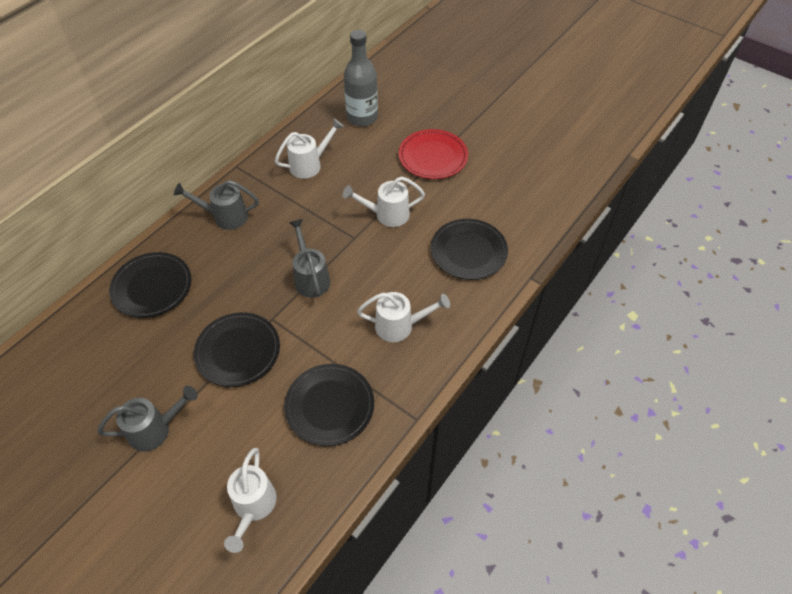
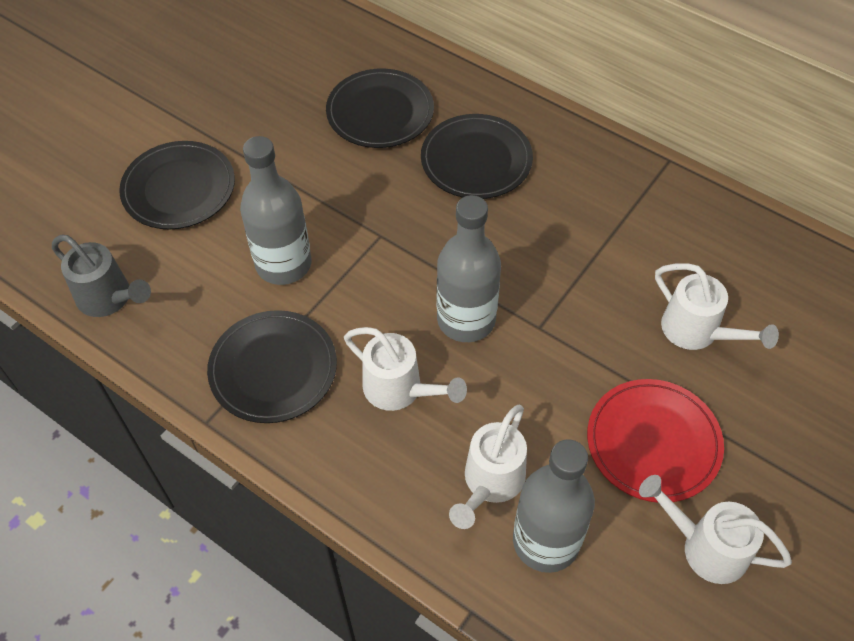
grey bottle: 1 -> 3
grey watering can: 3 -> 1

